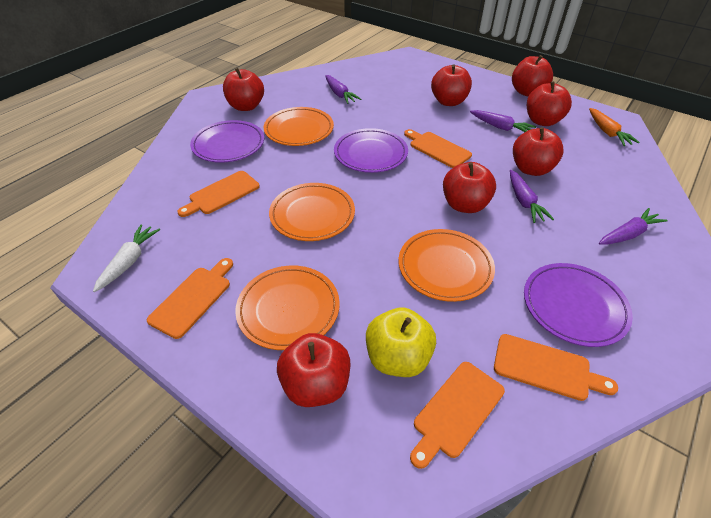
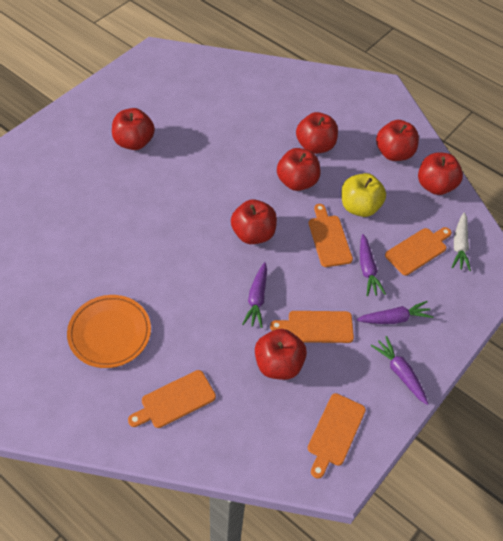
orange carrot: 1 -> 0
orange plate: 4 -> 1
purple plate: 3 -> 0

